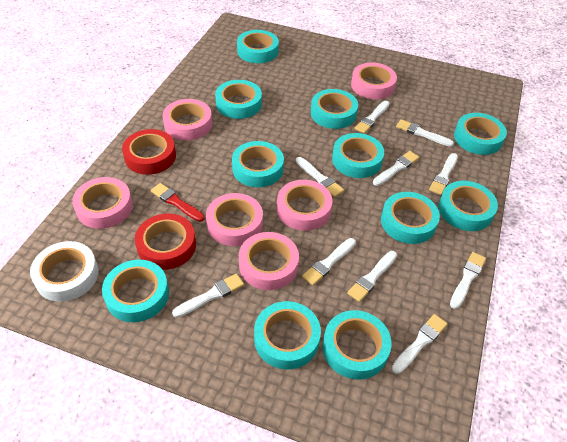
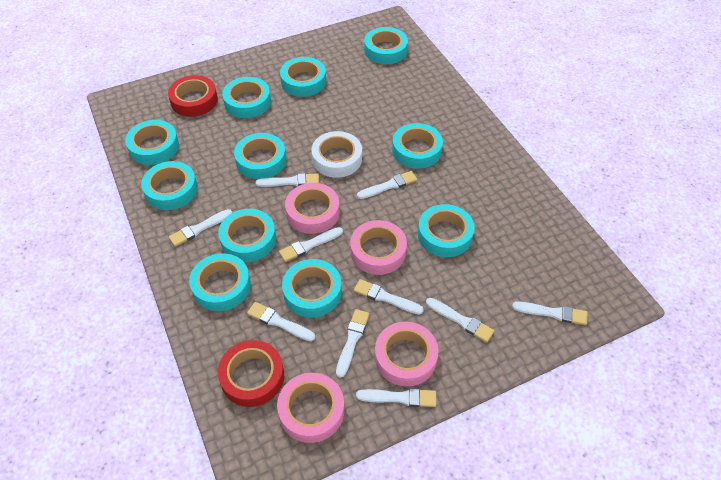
pink tape: 6 -> 4
red brush: 1 -> 0

